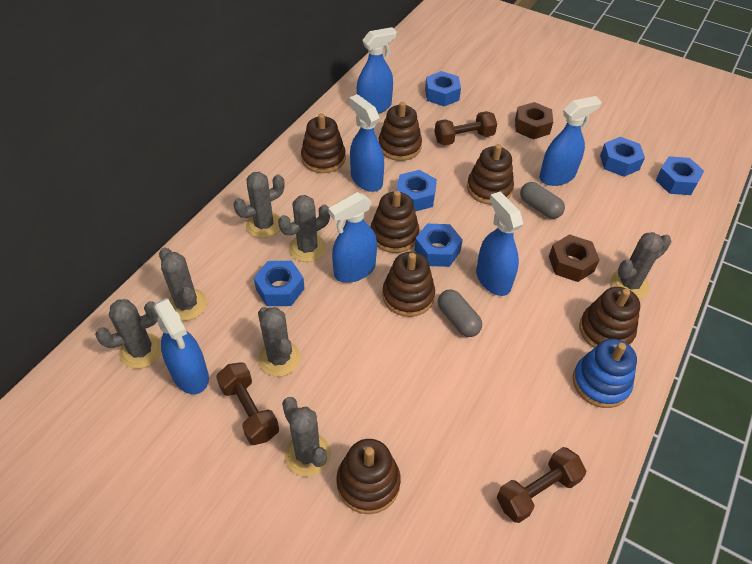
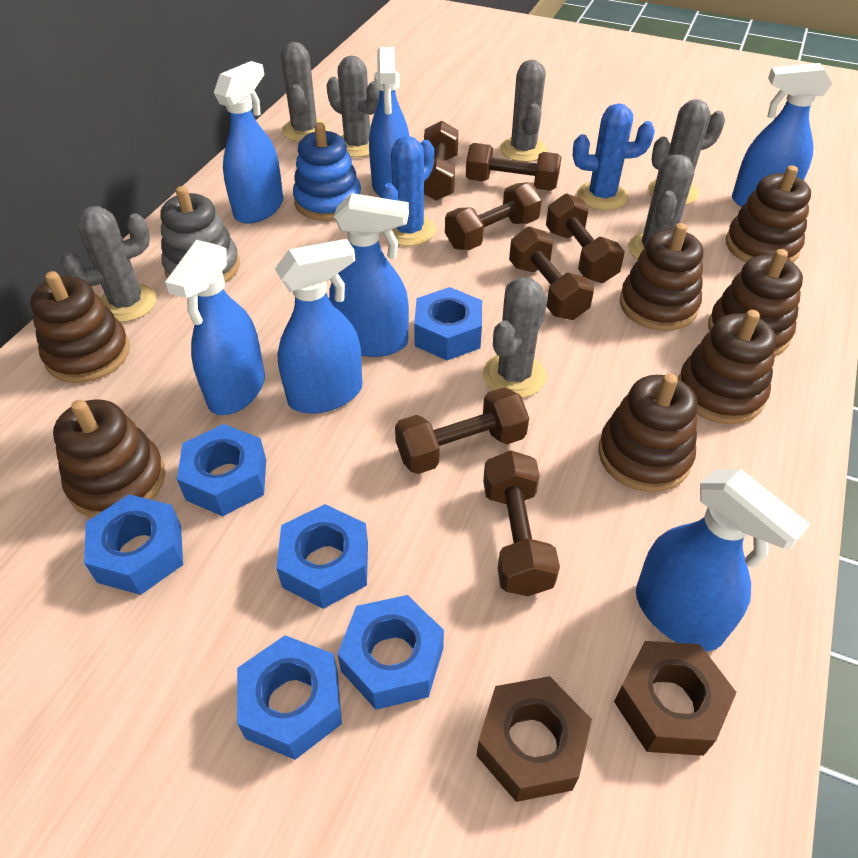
blue cactus: 0 -> 2
blue spray bottle: 6 -> 7
brown dumbbell: 3 -> 7
grey capsule: 2 -> 0
grey stacking toy: 0 -> 1

